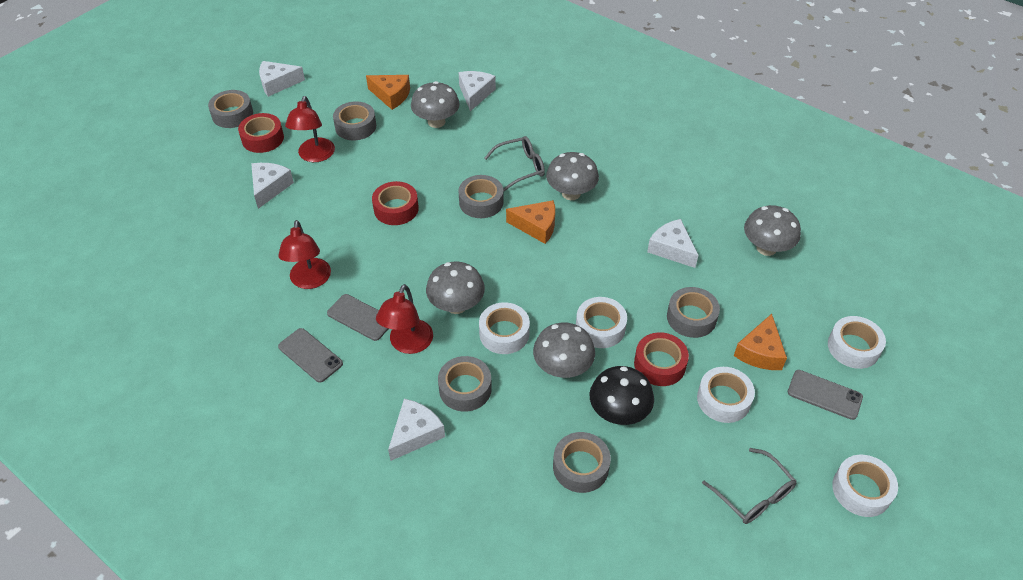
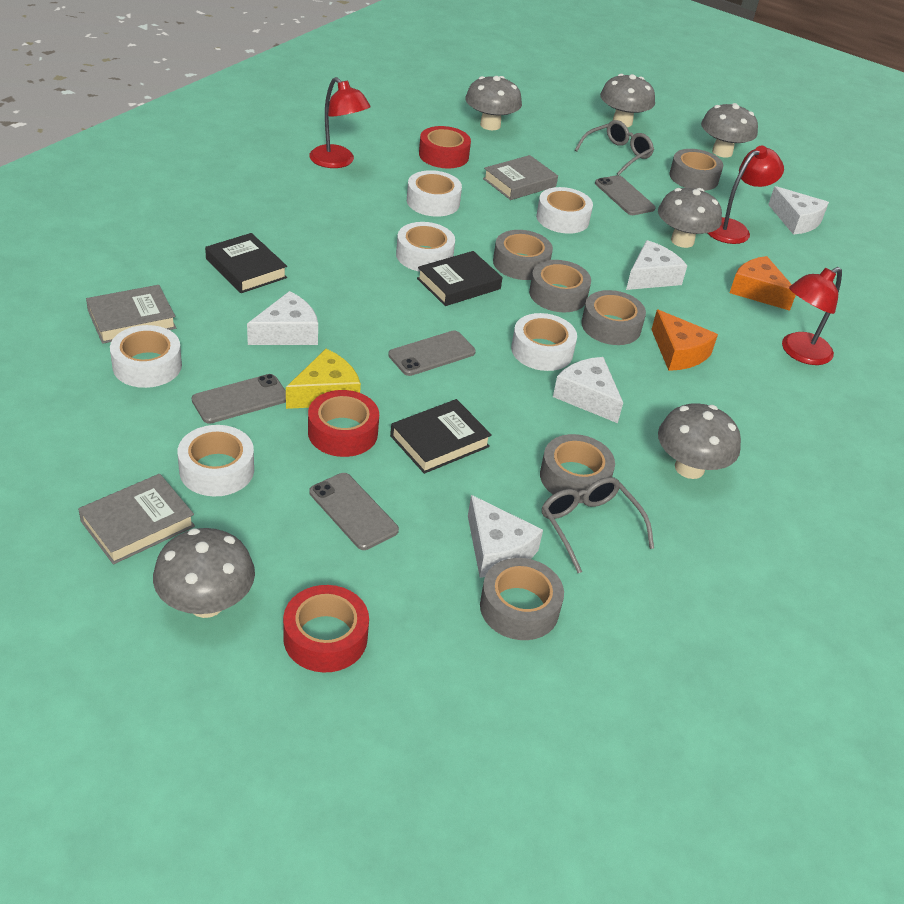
black book: 0 -> 3
black mushroom: 1 -> 0
grey book: 0 -> 3
grey mushroom: 5 -> 6
grey phone: 3 -> 4
orange cheese: 3 -> 2
white tape: 5 -> 6
yellow cheese: 0 -> 1

